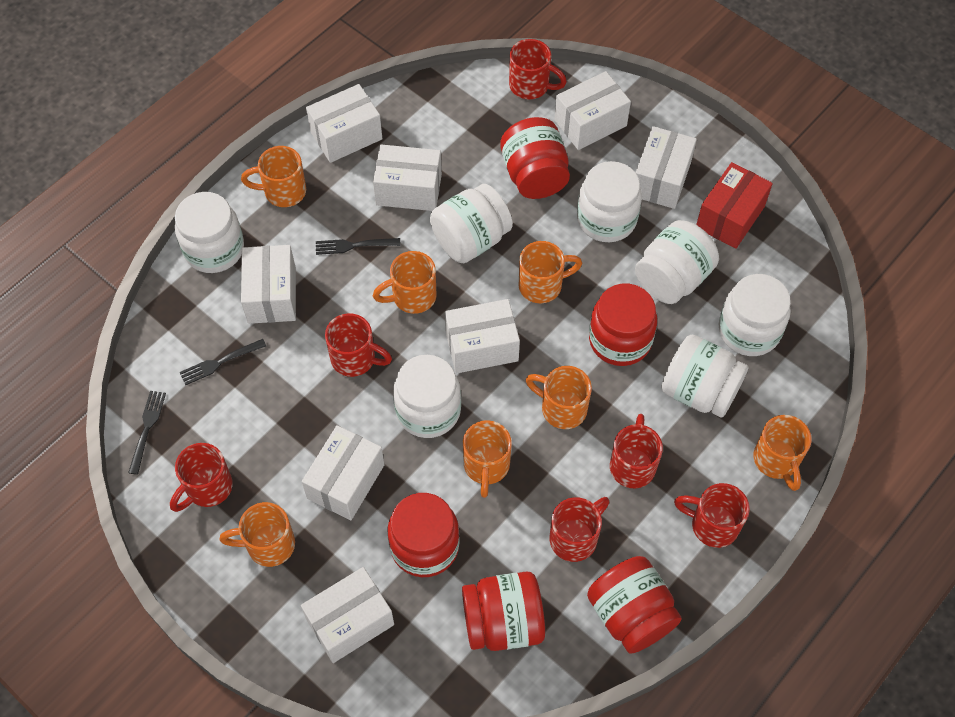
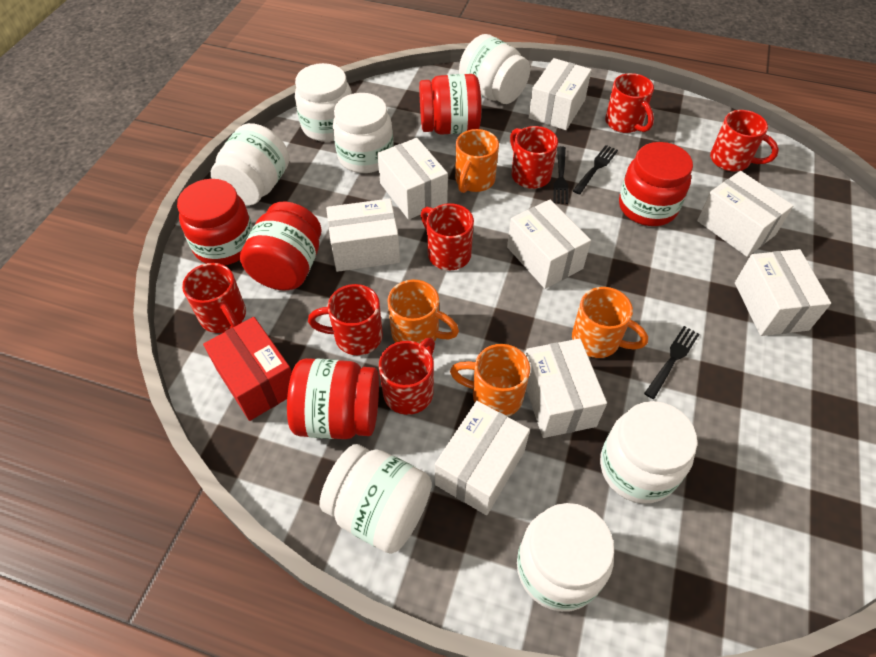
orange mug: 7 -> 4
red mug: 6 -> 7

